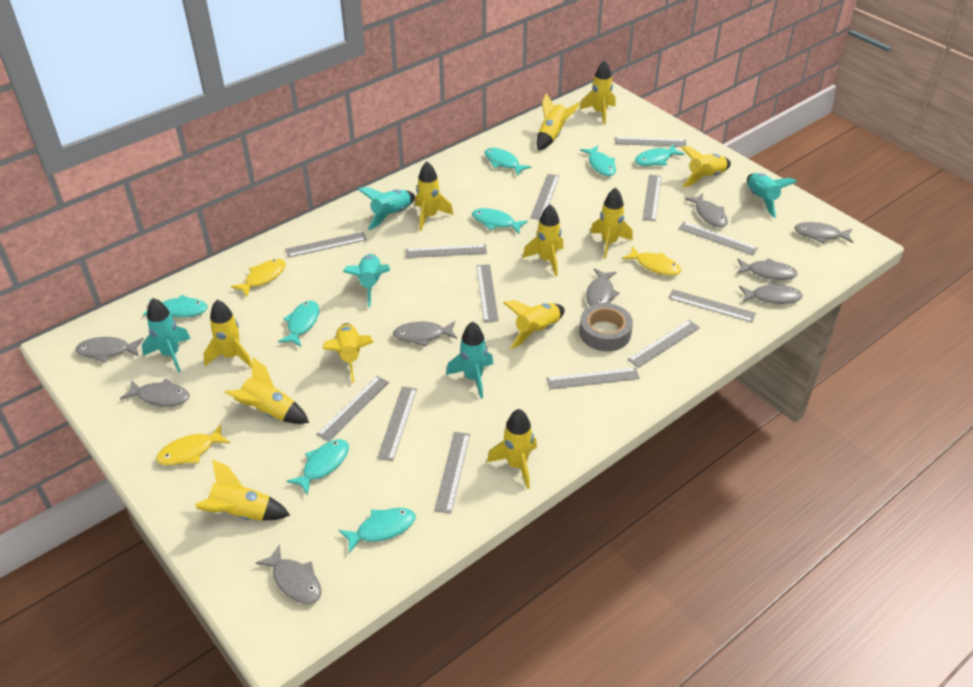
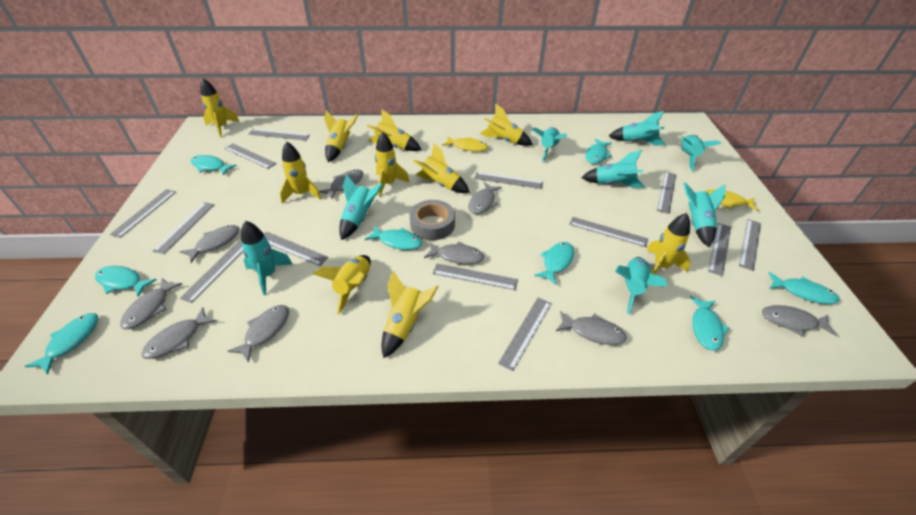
turquoise rocket: 5 -> 8
yellow fish: 3 -> 2
yellow rocket: 12 -> 10

